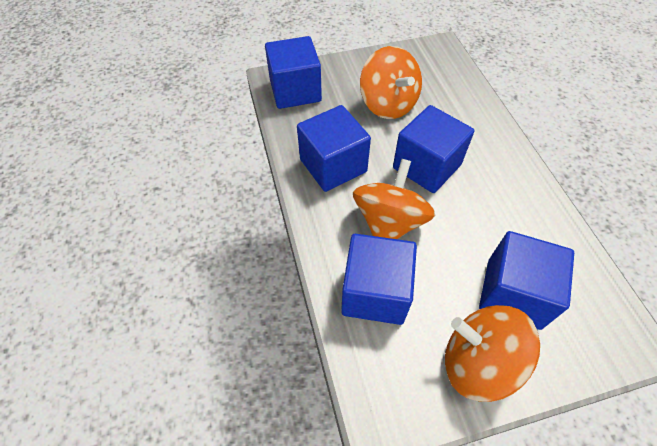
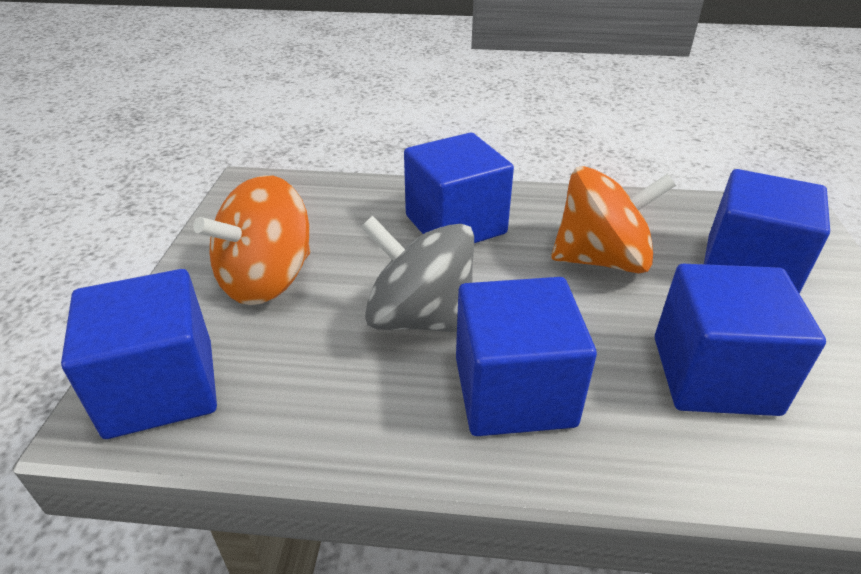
grey spinning top: 0 -> 1
orange spinning top: 3 -> 2

